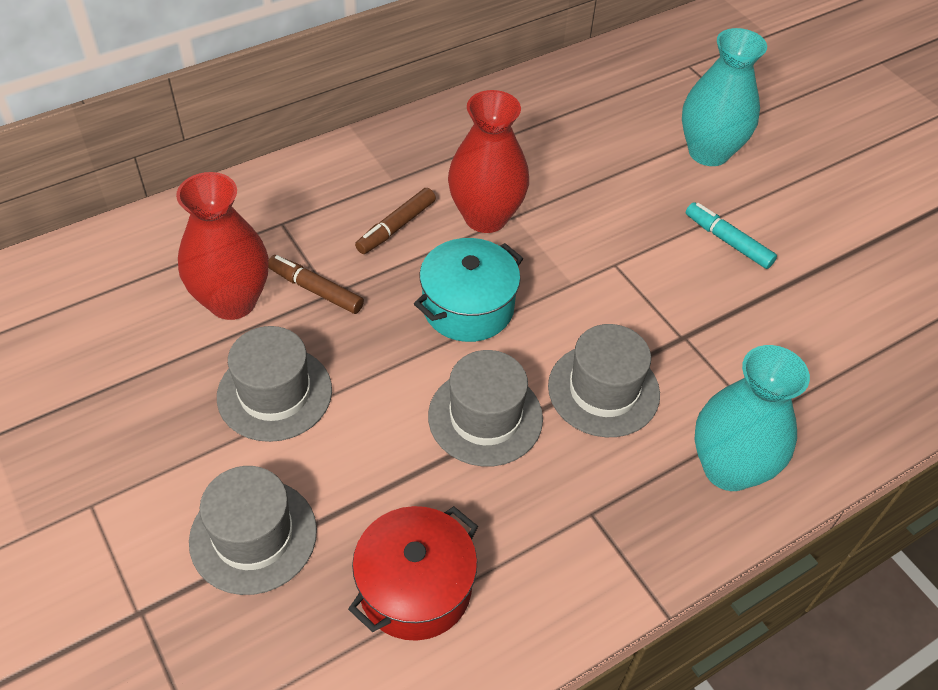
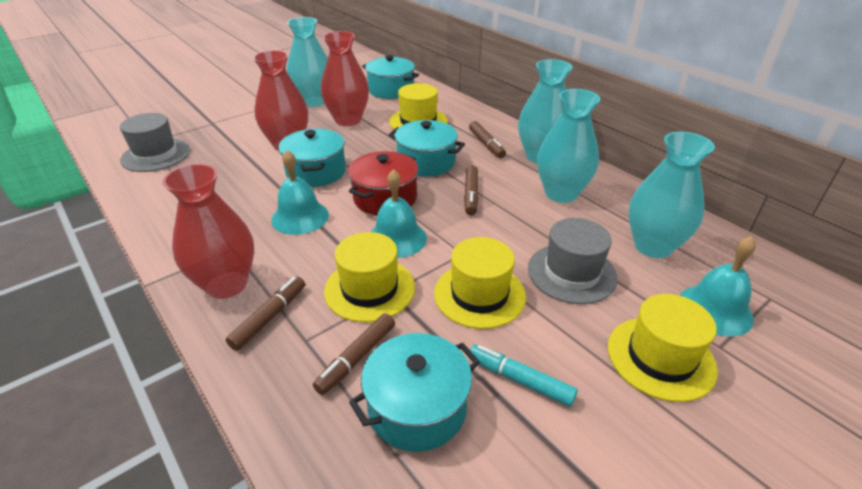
brown marker: 2 -> 4
grey hat: 4 -> 2
red vase: 2 -> 3
turquoise bell: 0 -> 3
turquoise pot: 1 -> 4
turquoise vase: 2 -> 4
yellow hat: 0 -> 4

